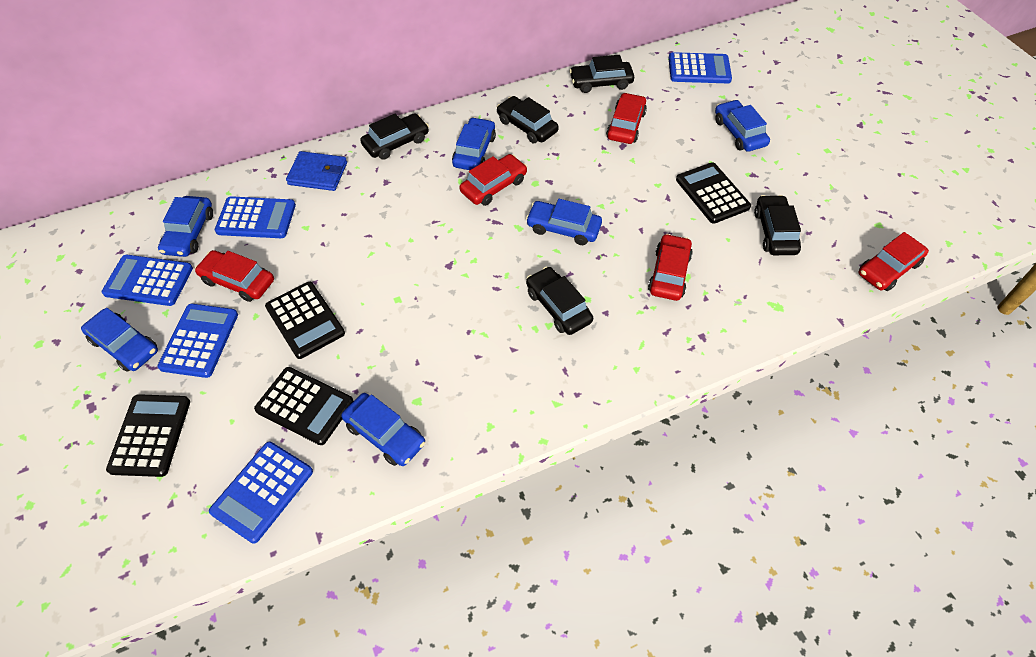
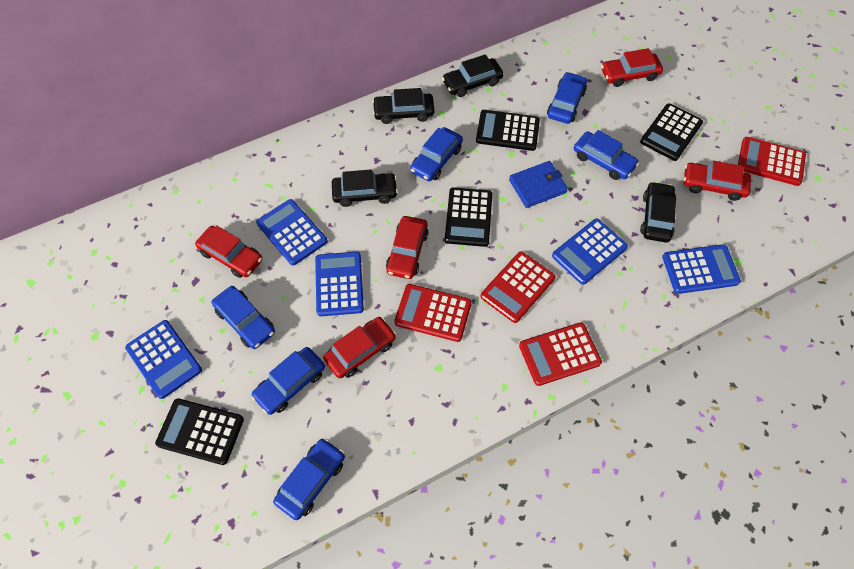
black car: 5 -> 4
red calculator: 0 -> 4

